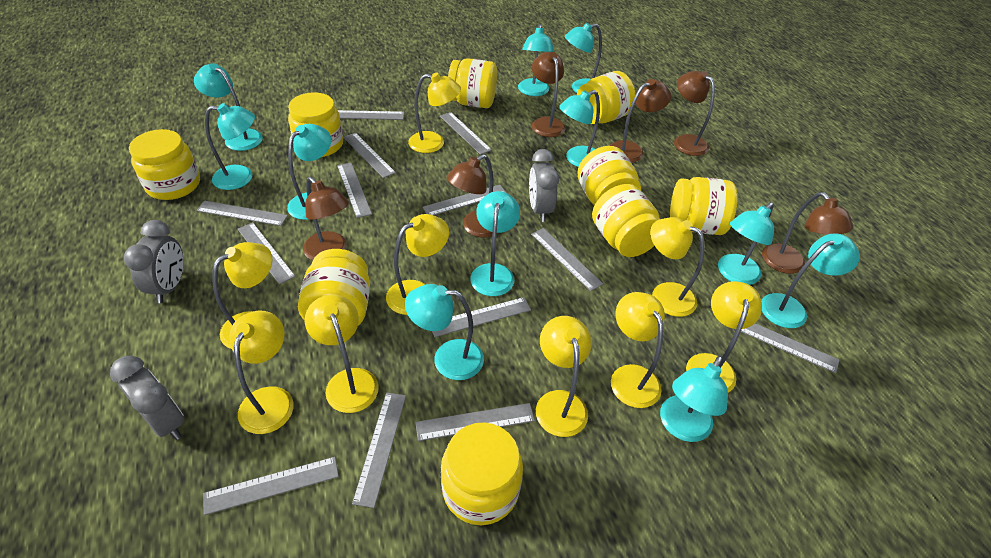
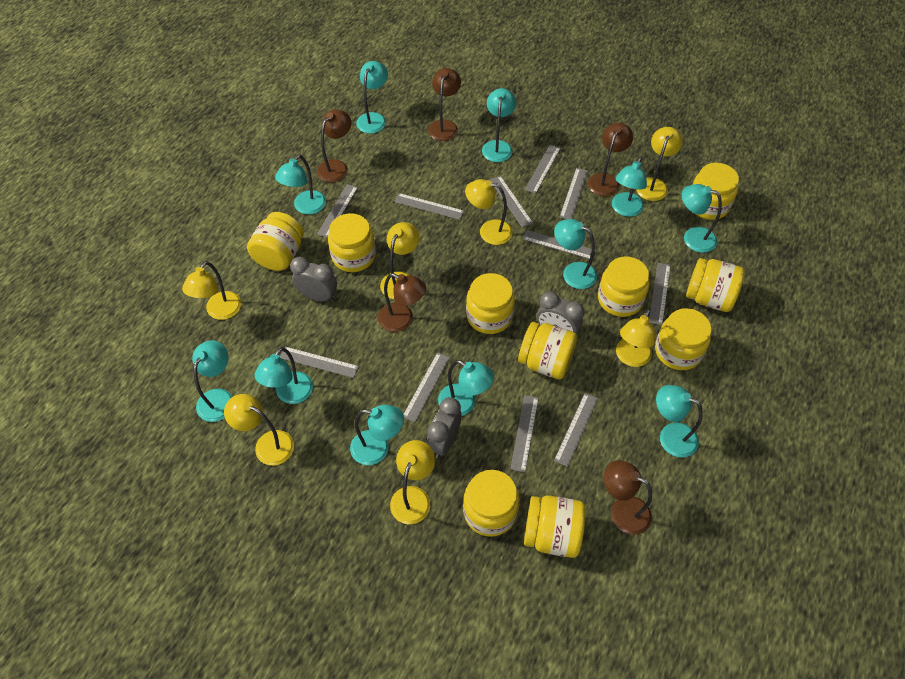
brown lamp: 6 -> 5
grey ruler: 13 -> 11
yellow jar: 9 -> 10
yellow lamp: 9 -> 7

